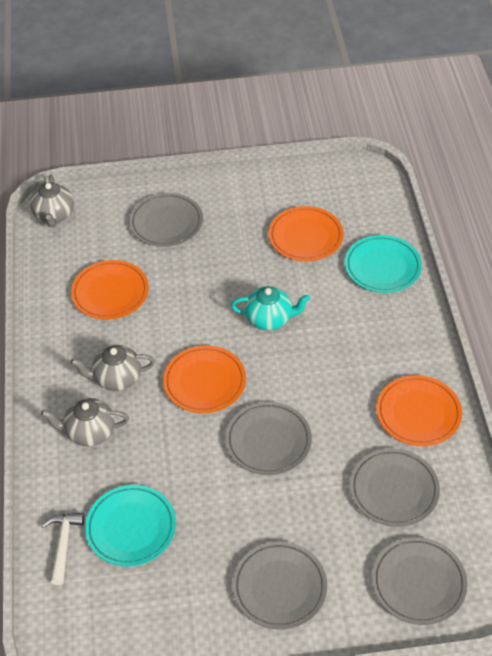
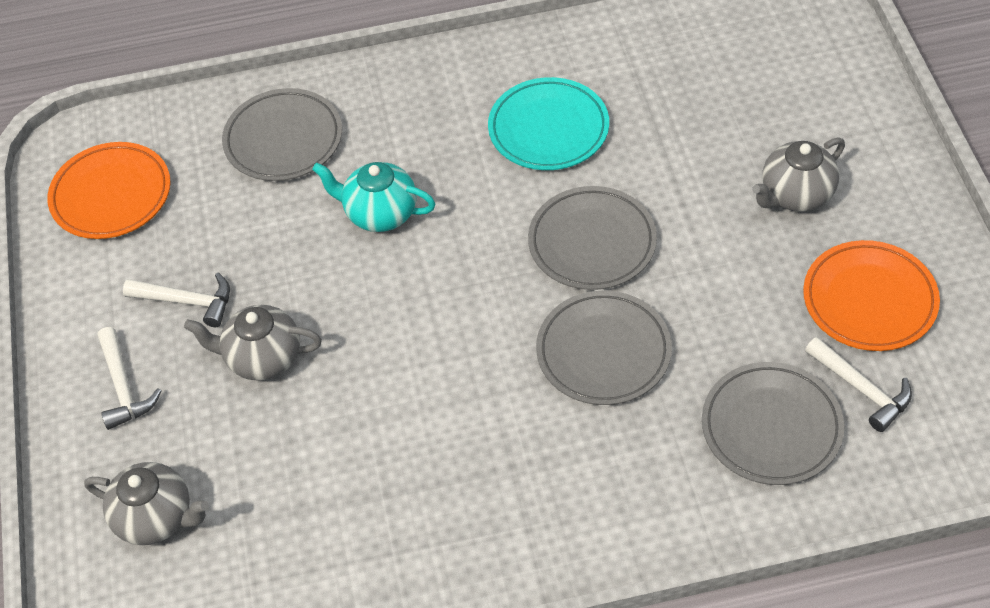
grey plate: 5 -> 4
orange plate: 4 -> 2
turquoise plate: 2 -> 1
white hammer: 1 -> 3

